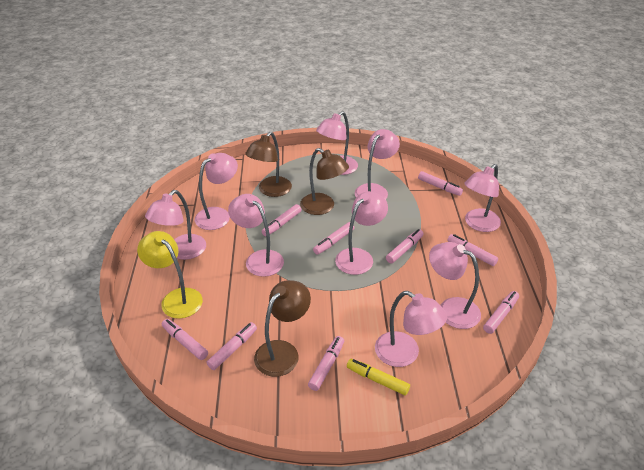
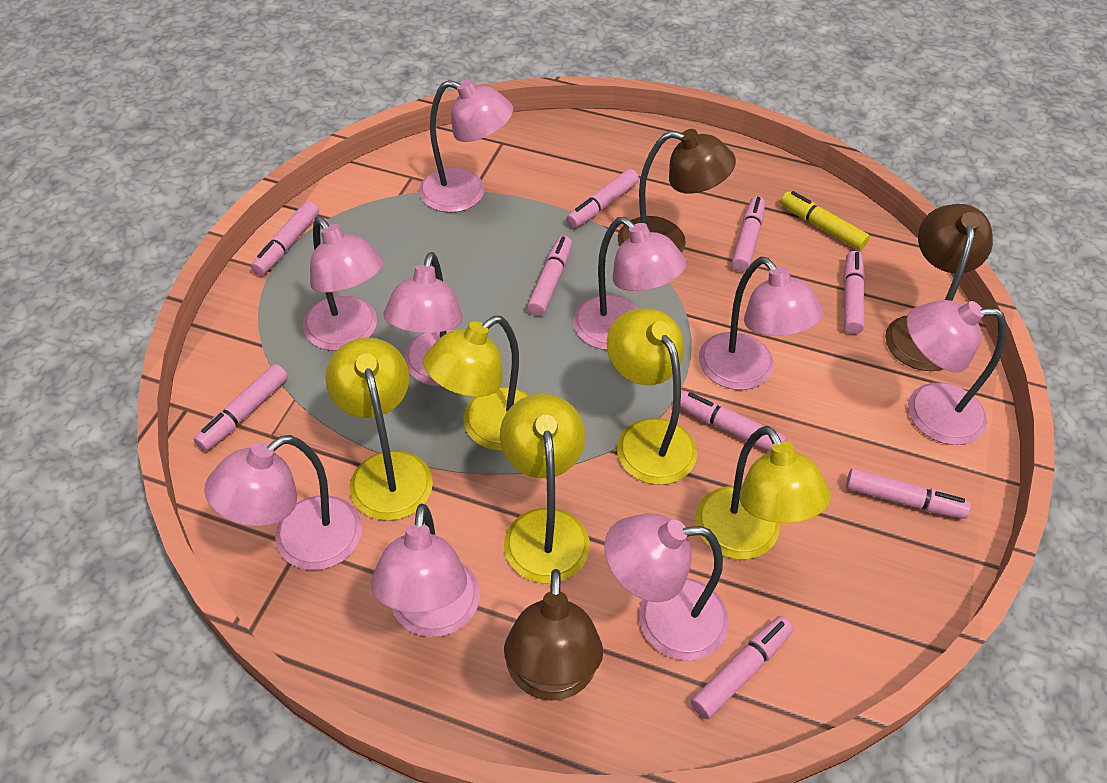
yellow lamp: 1 -> 5

